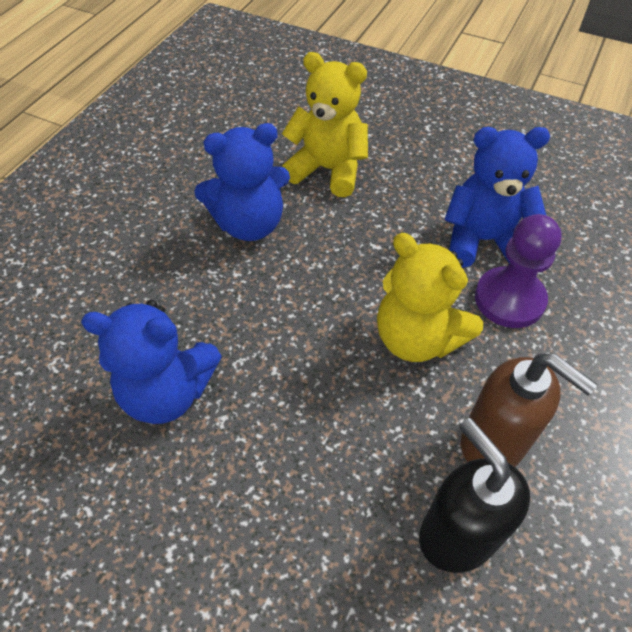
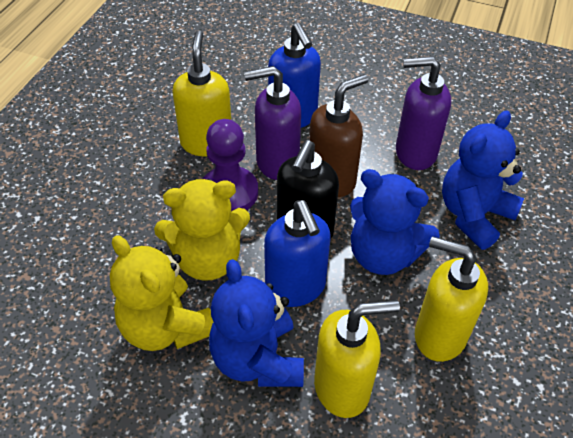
blue soap dispenser: 0 -> 2
purple soap dispenser: 0 -> 2
yellow soap dispenser: 0 -> 3

